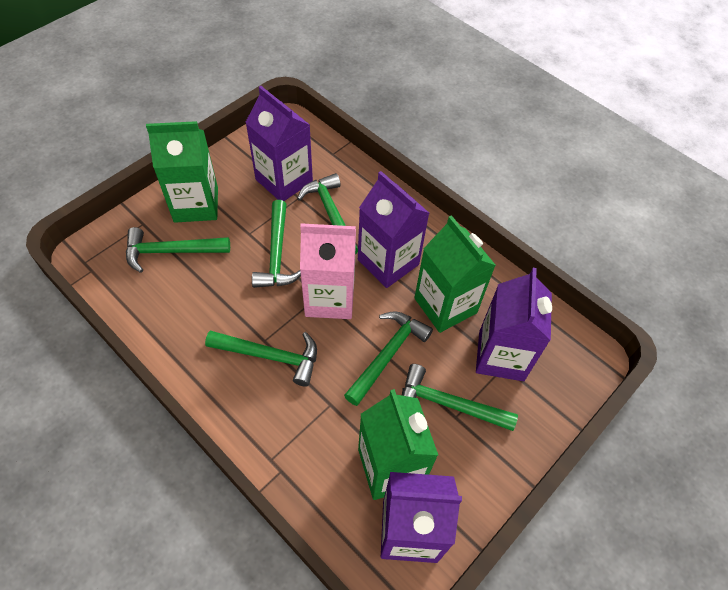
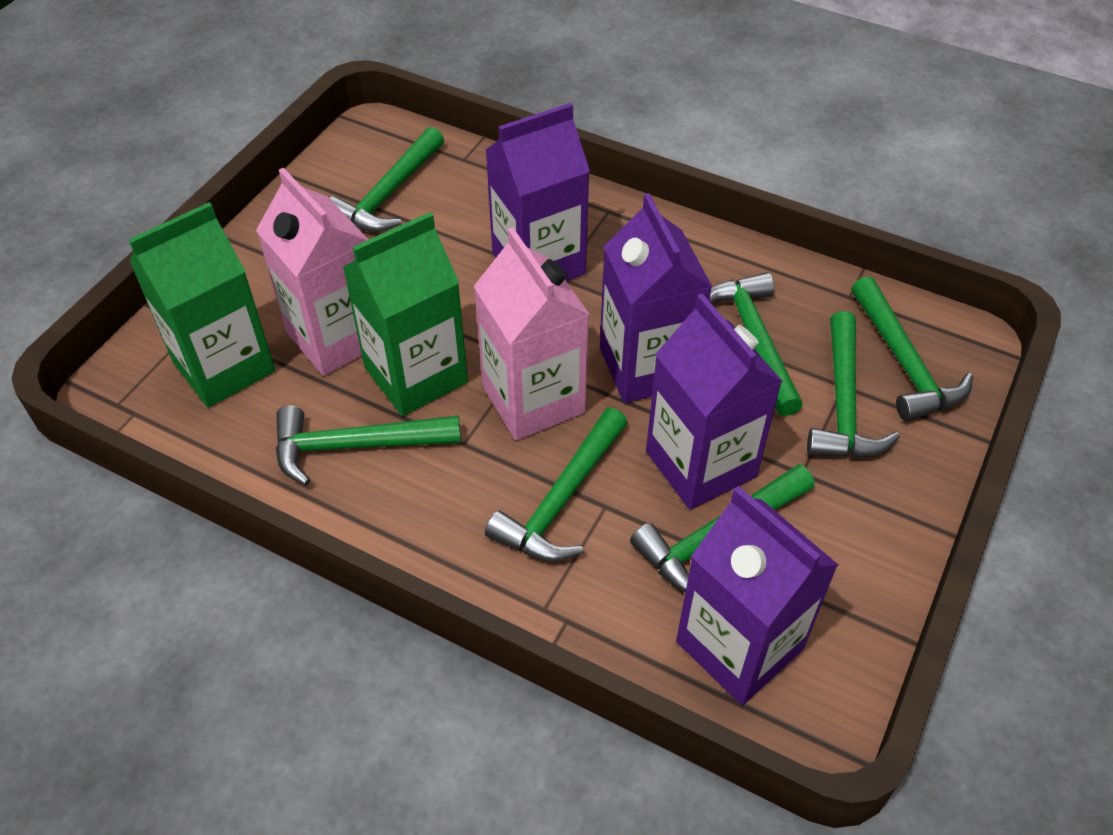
green carton: 3 -> 2
green hammer: 6 -> 7
pink carton: 1 -> 2

